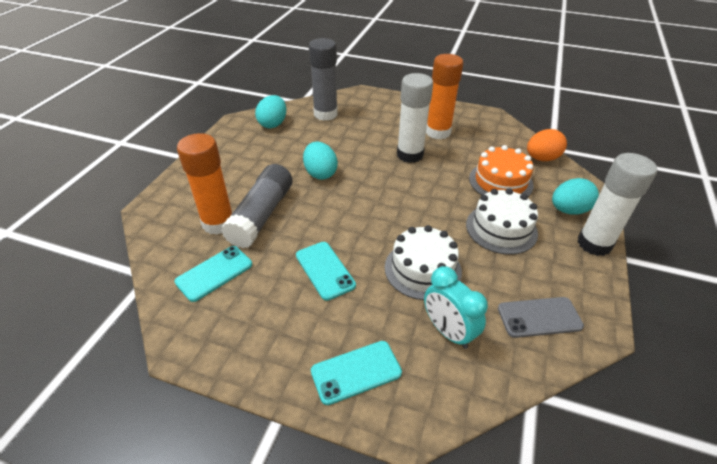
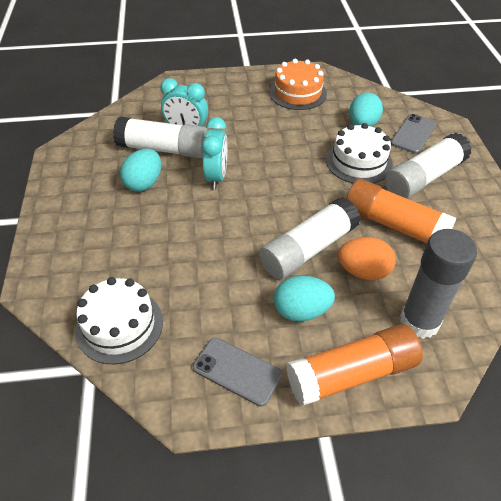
grey glue stick: 2 -> 1
grey phone: 1 -> 2
turquoise clock: 1 -> 2
turquoise phone: 3 -> 0
white glue stick: 2 -> 3

